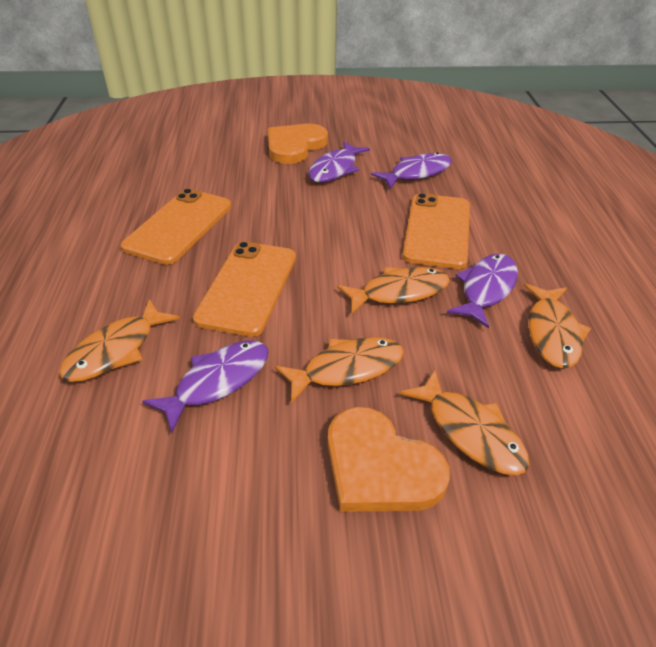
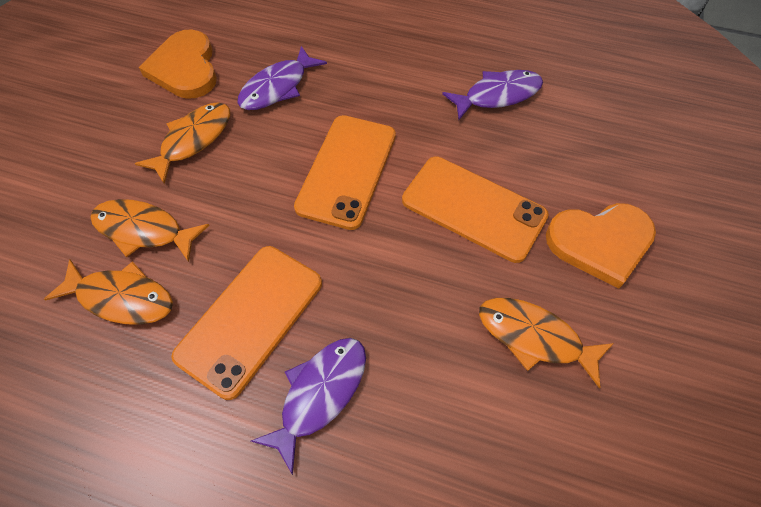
orange fish: 5 -> 4
purple fish: 4 -> 3

